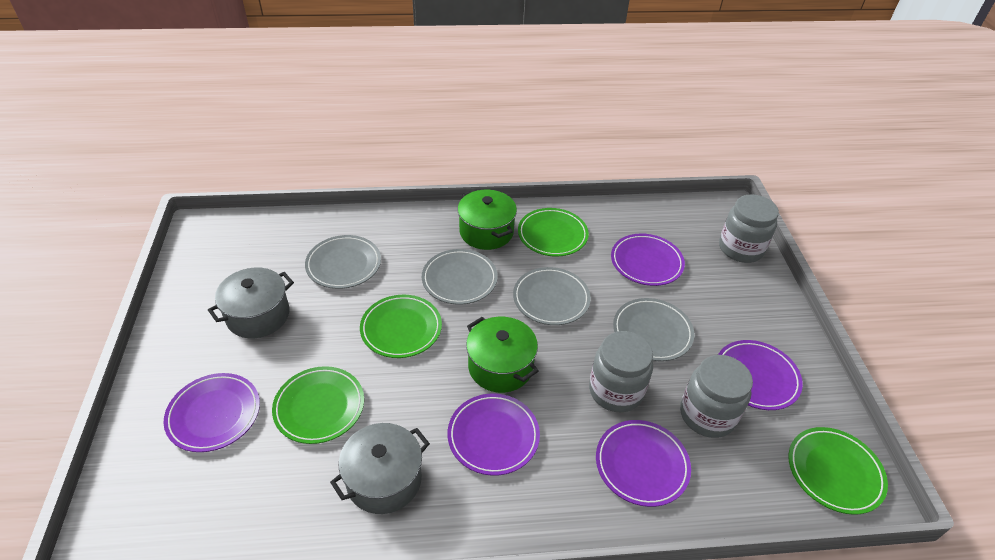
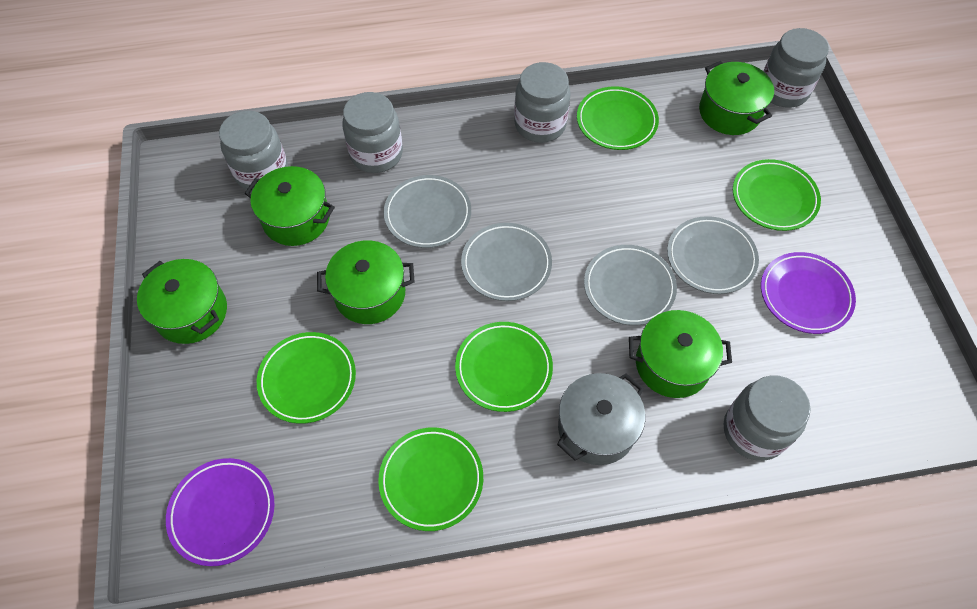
green plate: 4 -> 5
green pot: 2 -> 5
grey jar: 3 -> 5
grey pot: 2 -> 1
purple plate: 5 -> 2

